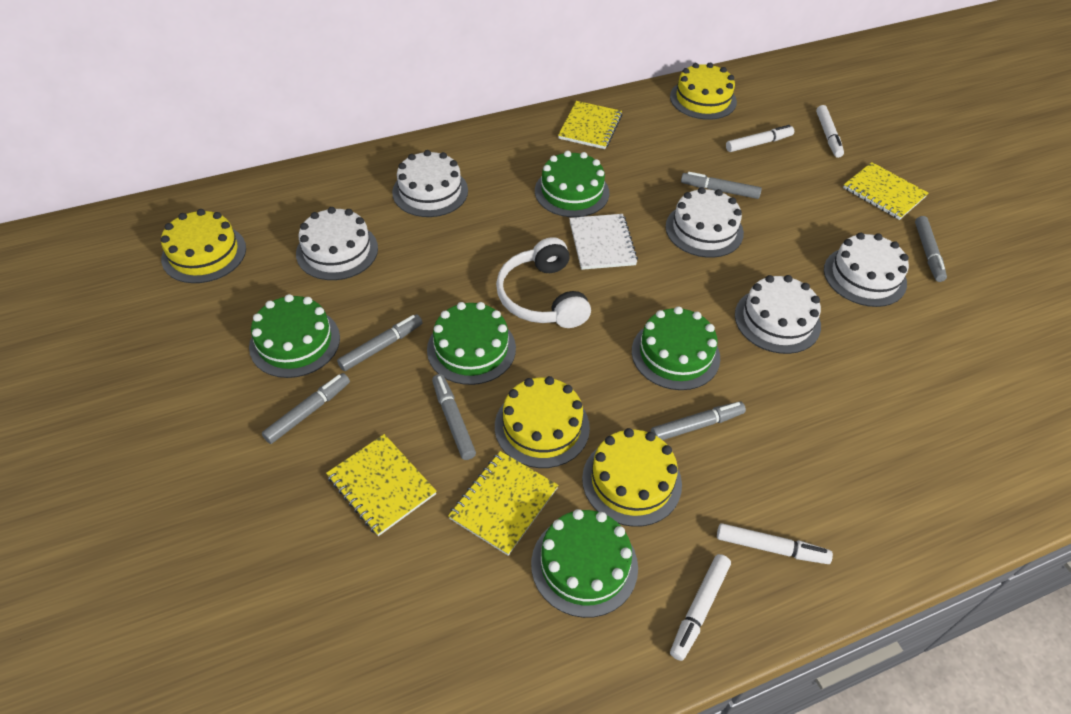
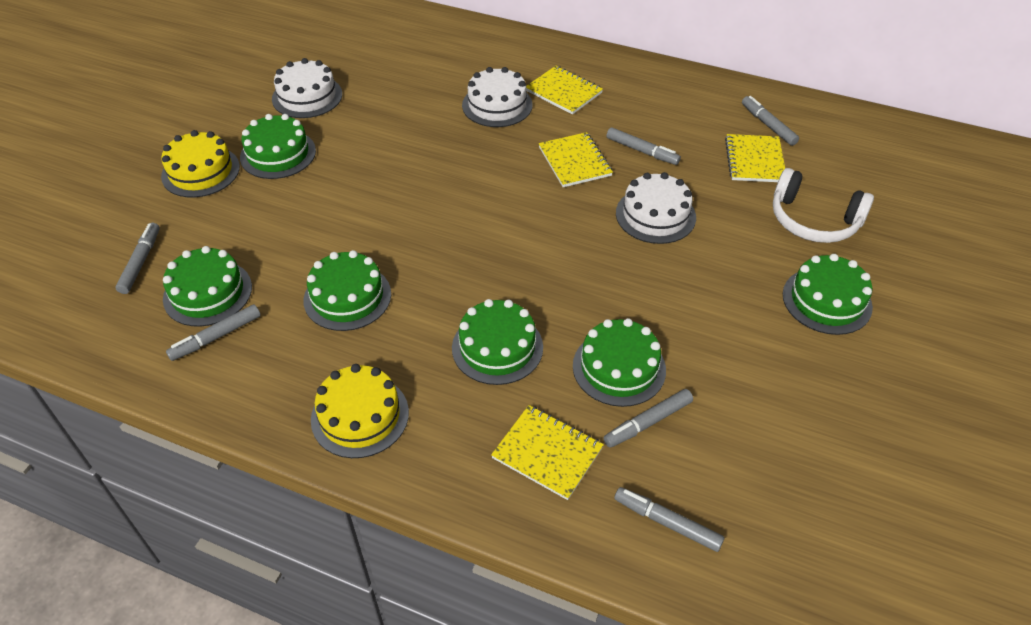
green cake: 5 -> 6
white cake: 5 -> 3
white marker: 4 -> 0
white notebook: 1 -> 0
yellow cake: 4 -> 2

